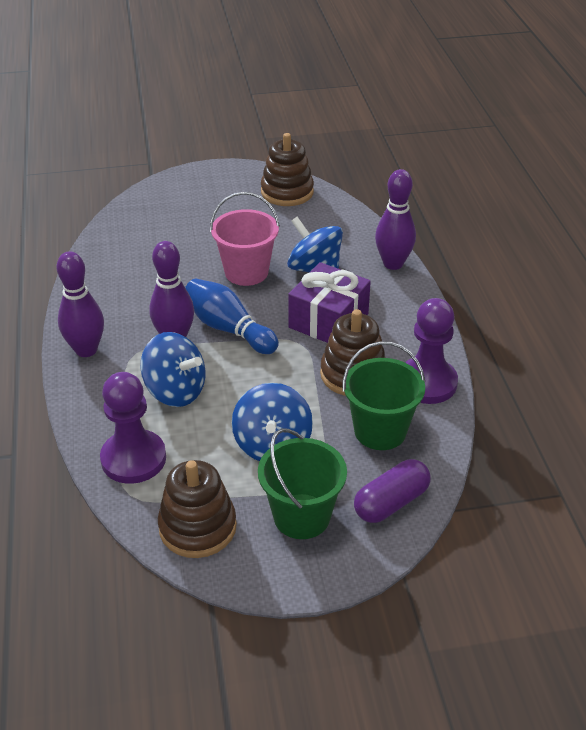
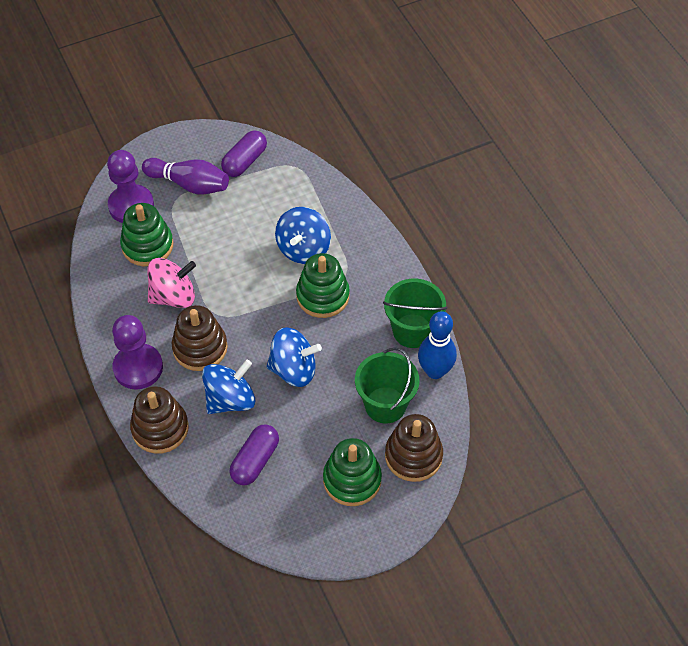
green stacking toy: 0 -> 3
pink bucket: 1 -> 0
pink spinning top: 0 -> 1
purple bowling pin: 3 -> 1
purple capsule: 1 -> 2
purple gift: 1 -> 0

